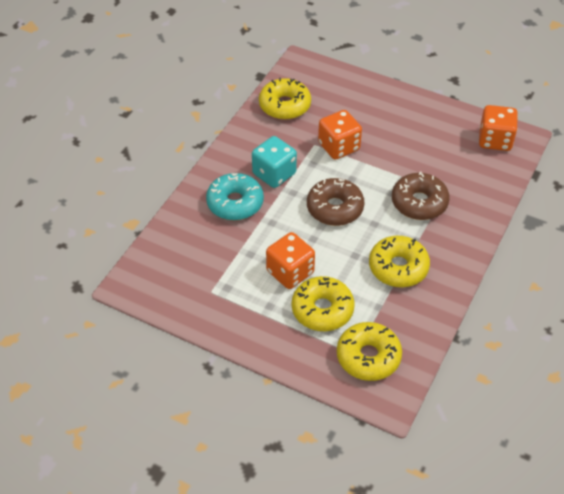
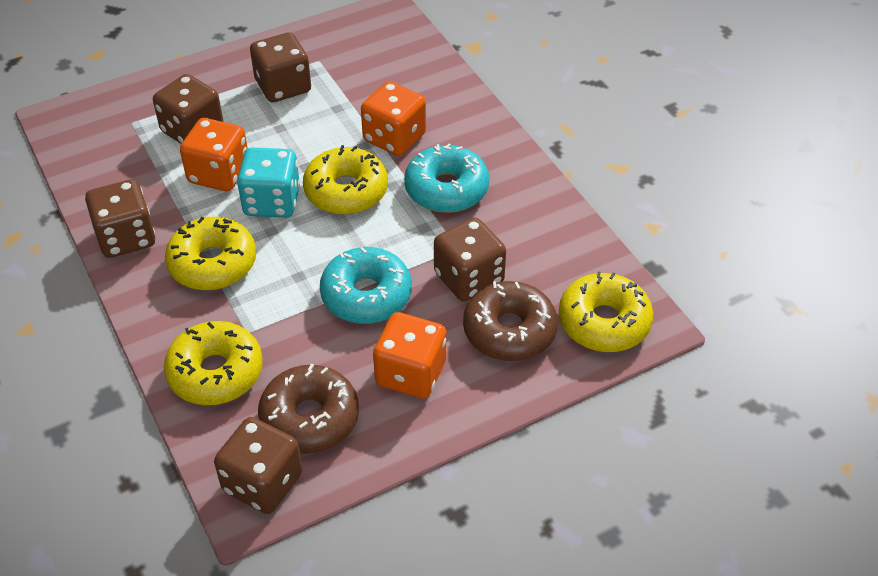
brown dice: 0 -> 5
turquoise donut: 1 -> 2

